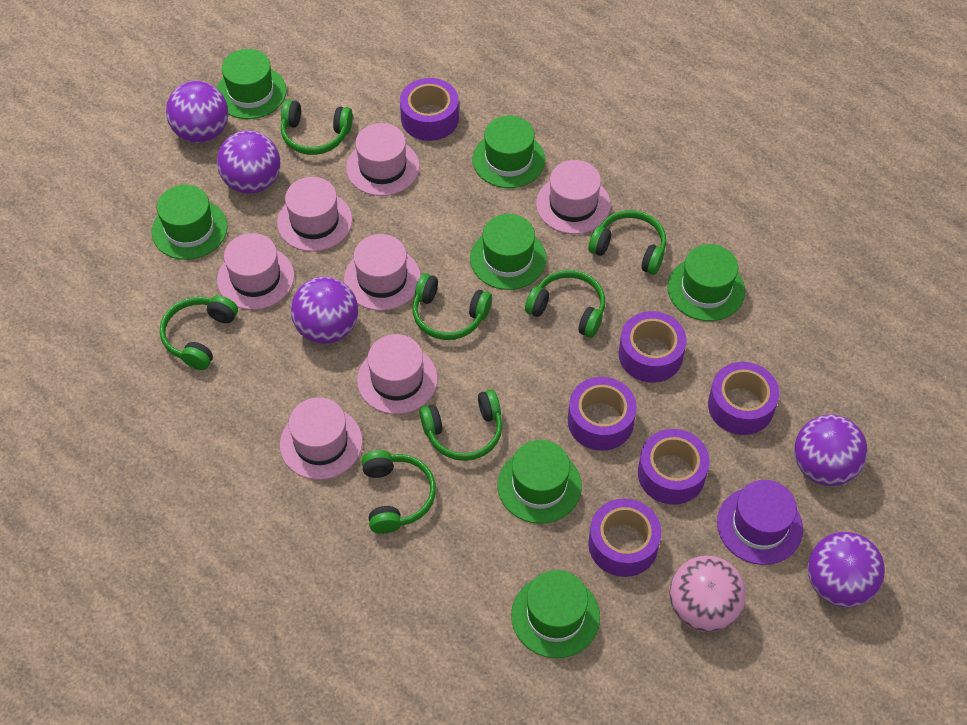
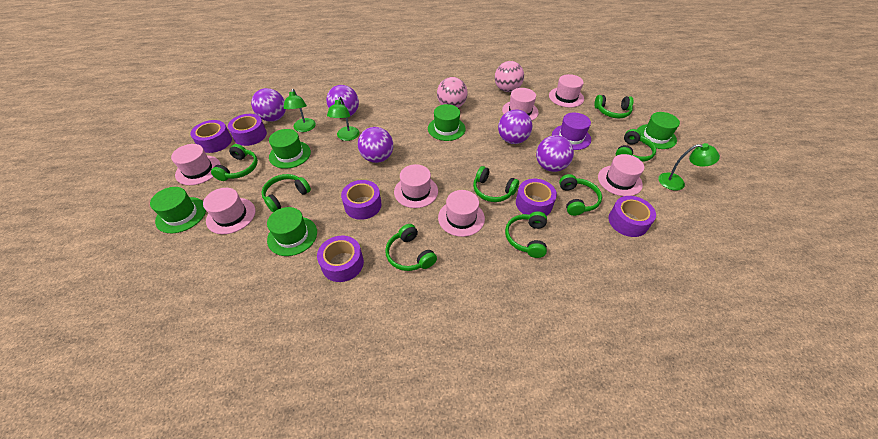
green hat: 7 -> 5
green headphones: 7 -> 8
green lamp: 0 -> 3
pink ball: 1 -> 2

